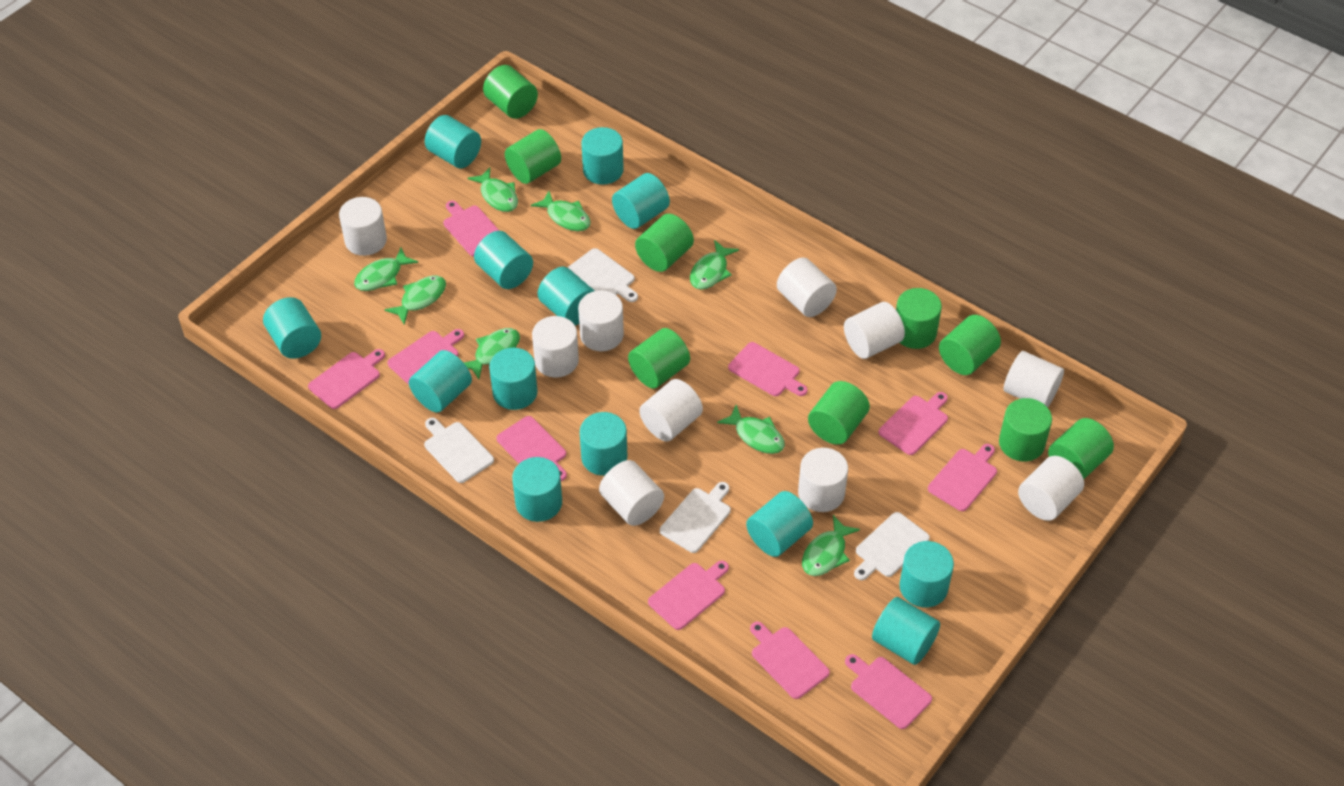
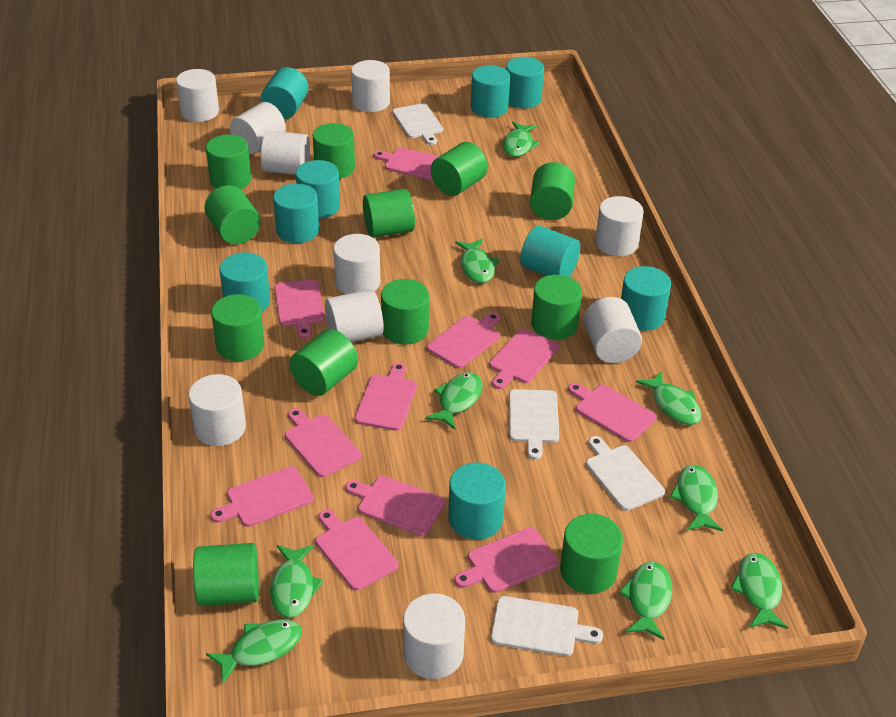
green cylinder: 9 -> 12
green fish: 8 -> 9
pink cutting board: 10 -> 11
turquoise cylinder: 13 -> 9

